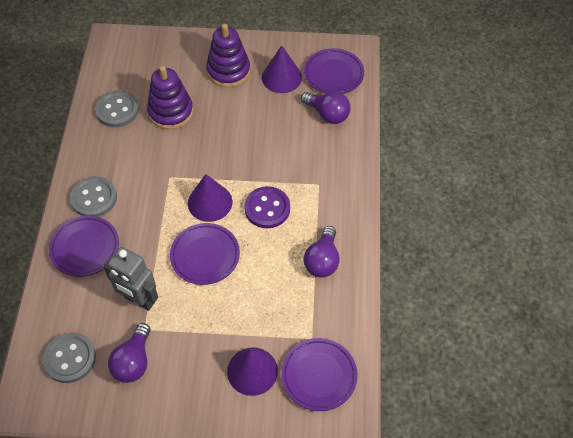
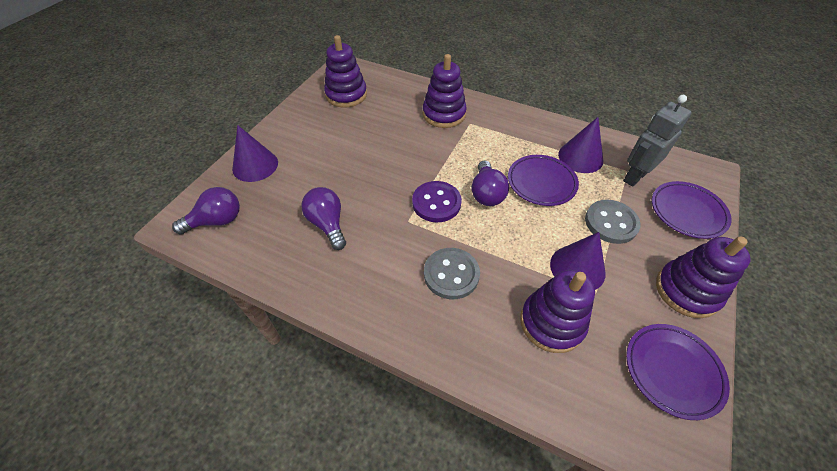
grey button: 3 -> 2
purple plate: 4 -> 3
purple stacking toy: 2 -> 4

